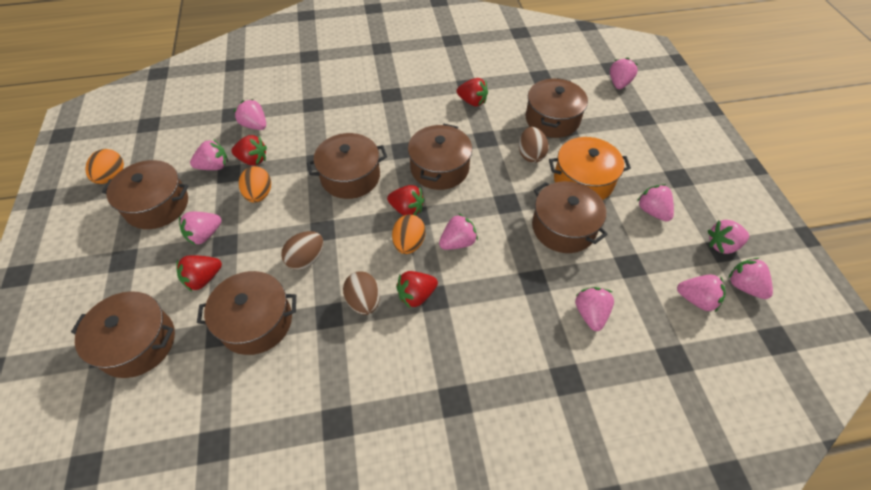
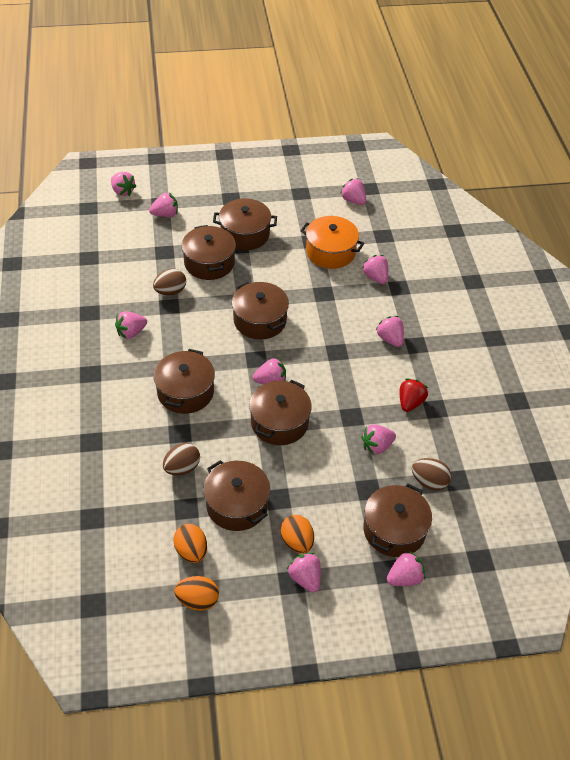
red strawberry: 5 -> 1

